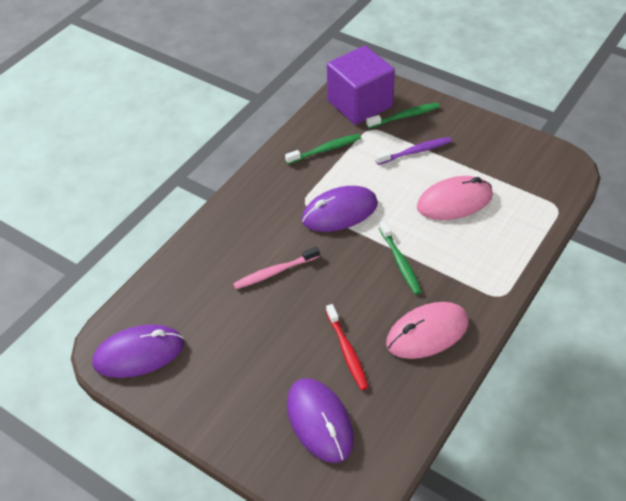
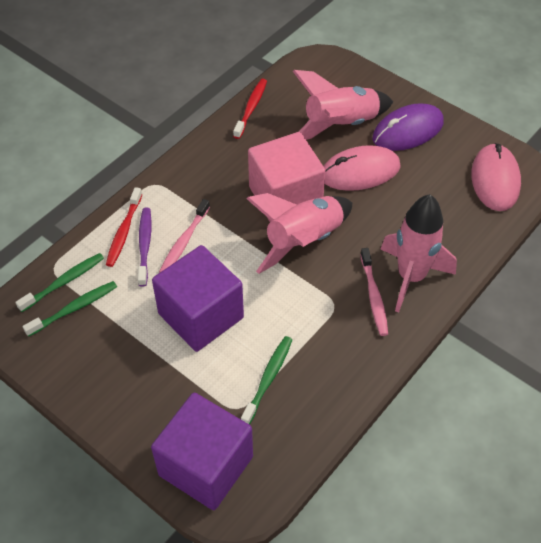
pink cube: 0 -> 1
pink rocket: 0 -> 3
pink toothbrush: 1 -> 2
purple cube: 1 -> 2
purple mouse: 3 -> 1
red toothbrush: 1 -> 2

